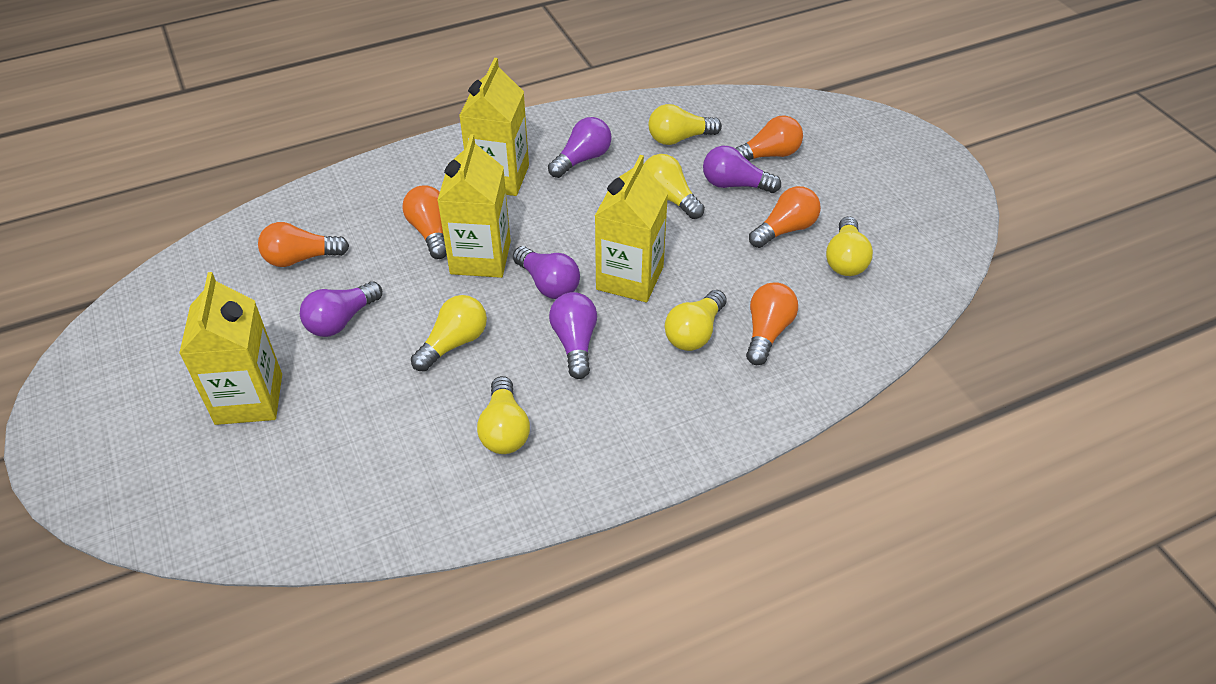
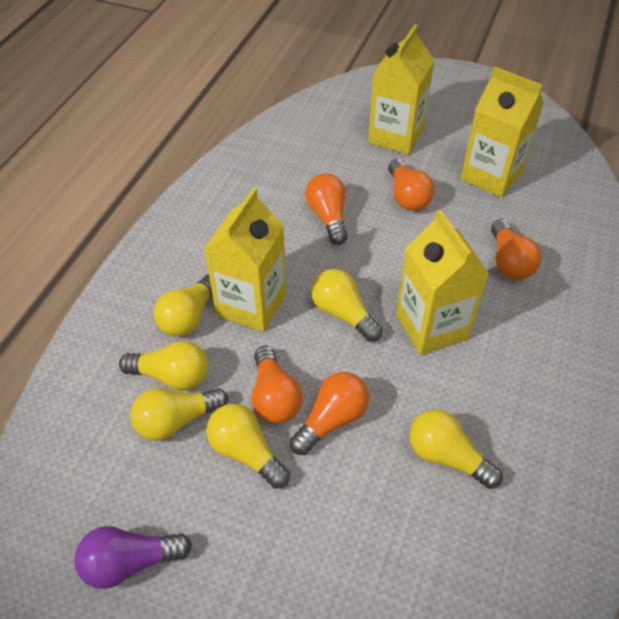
purple light bulb: 5 -> 1

